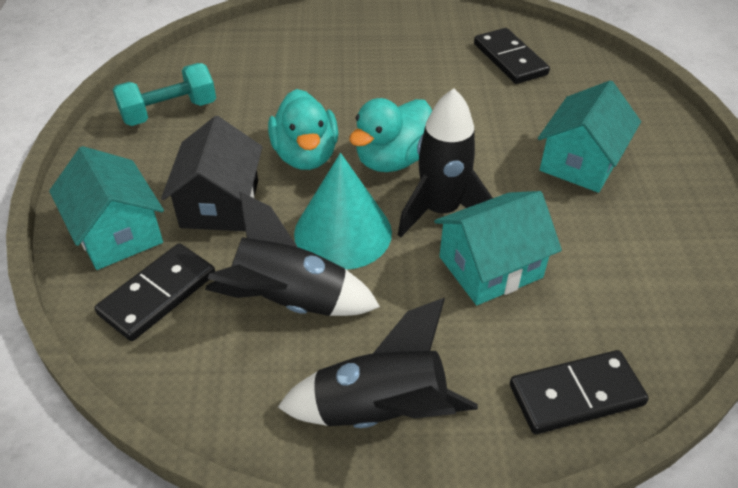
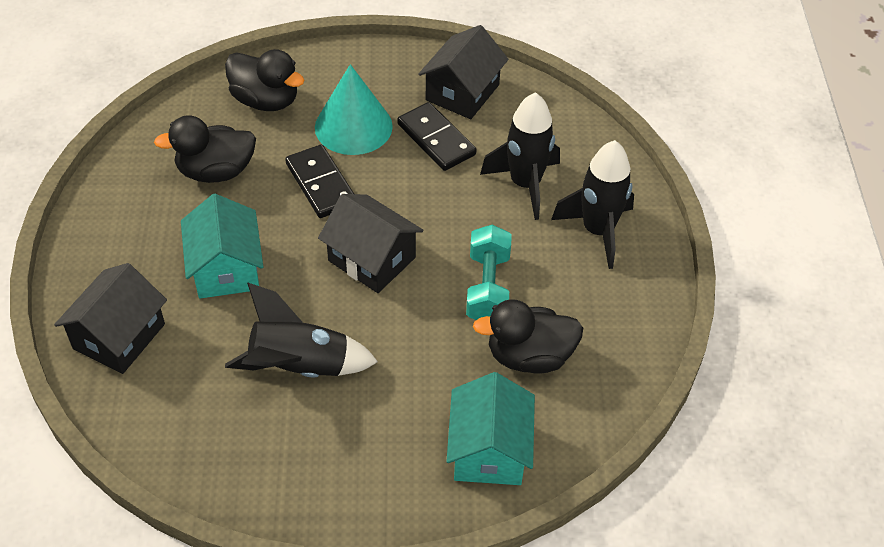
black domino: 3 -> 2
black duck: 0 -> 3
black house: 1 -> 3
turquoise duck: 2 -> 0
turquoise house: 3 -> 2

